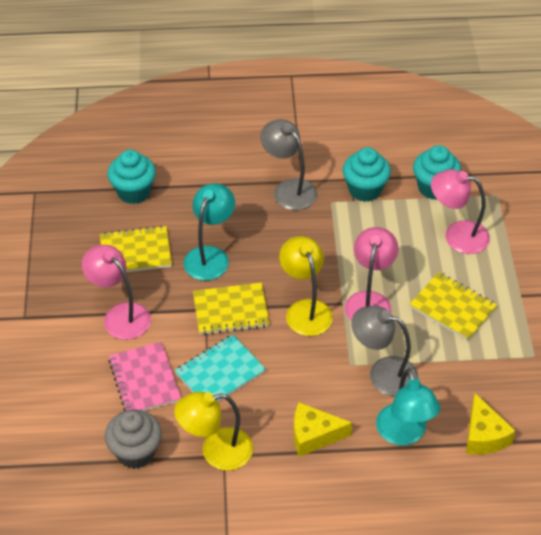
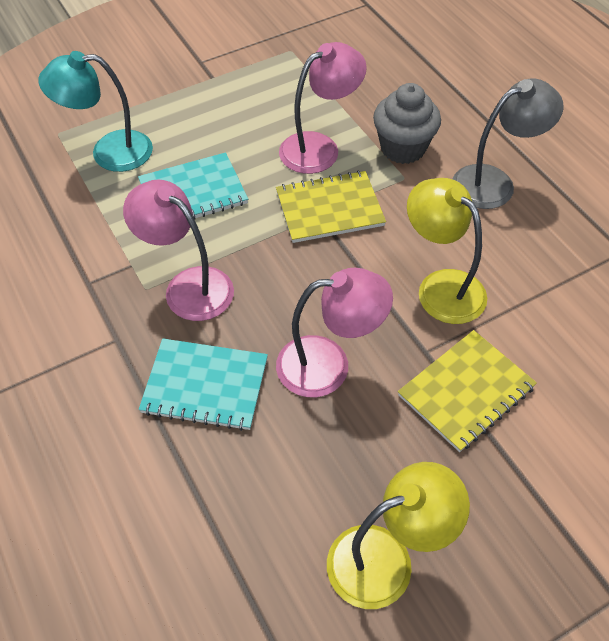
grey lamp: 2 -> 1
pink notebook: 1 -> 0
turquoise cupcake: 3 -> 0
turquoise lamp: 2 -> 1
turquoise notebook: 1 -> 2
yellow cheese: 2 -> 0
yellow notebook: 3 -> 2

